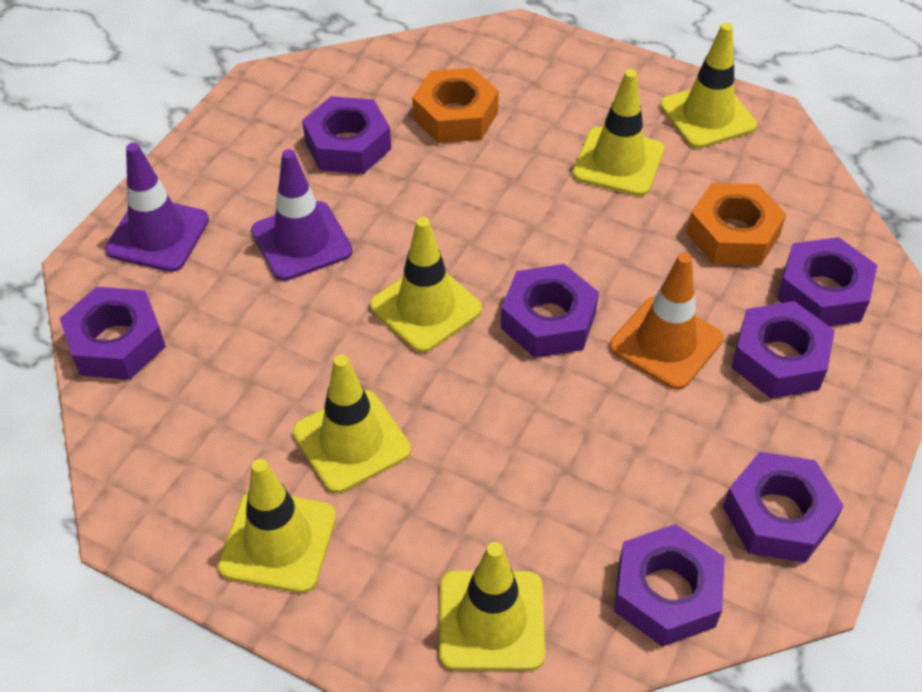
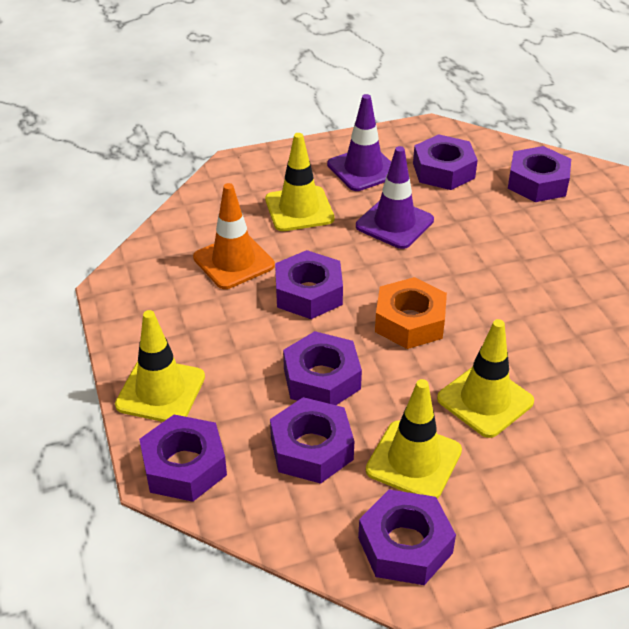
orange nut: 2 -> 1
yellow traffic cone: 6 -> 4

